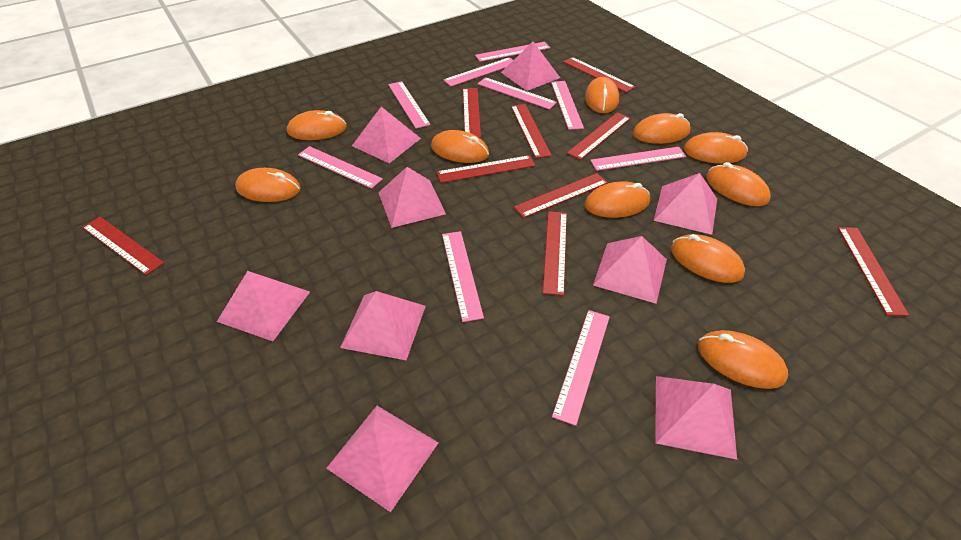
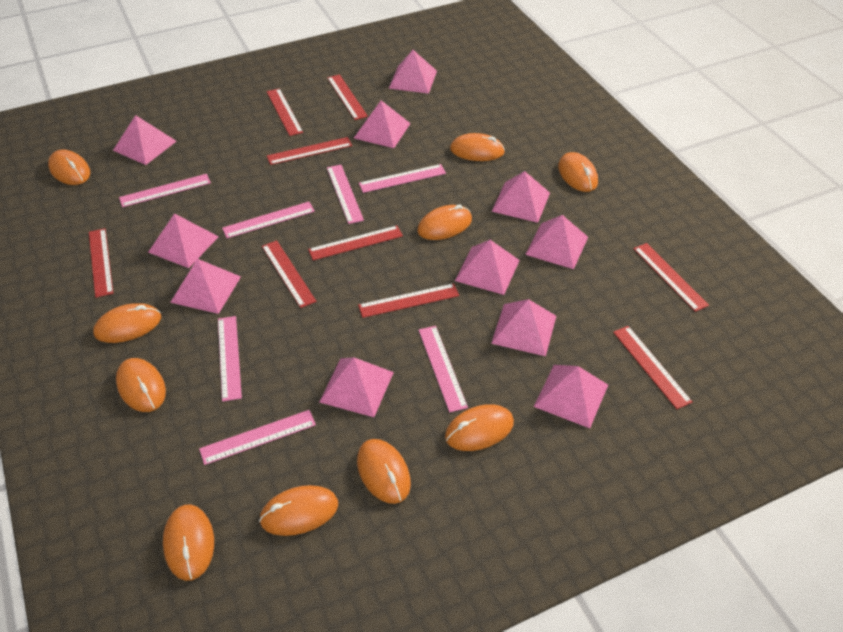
pink pyramid: 9 -> 11
pink ruler: 9 -> 7

